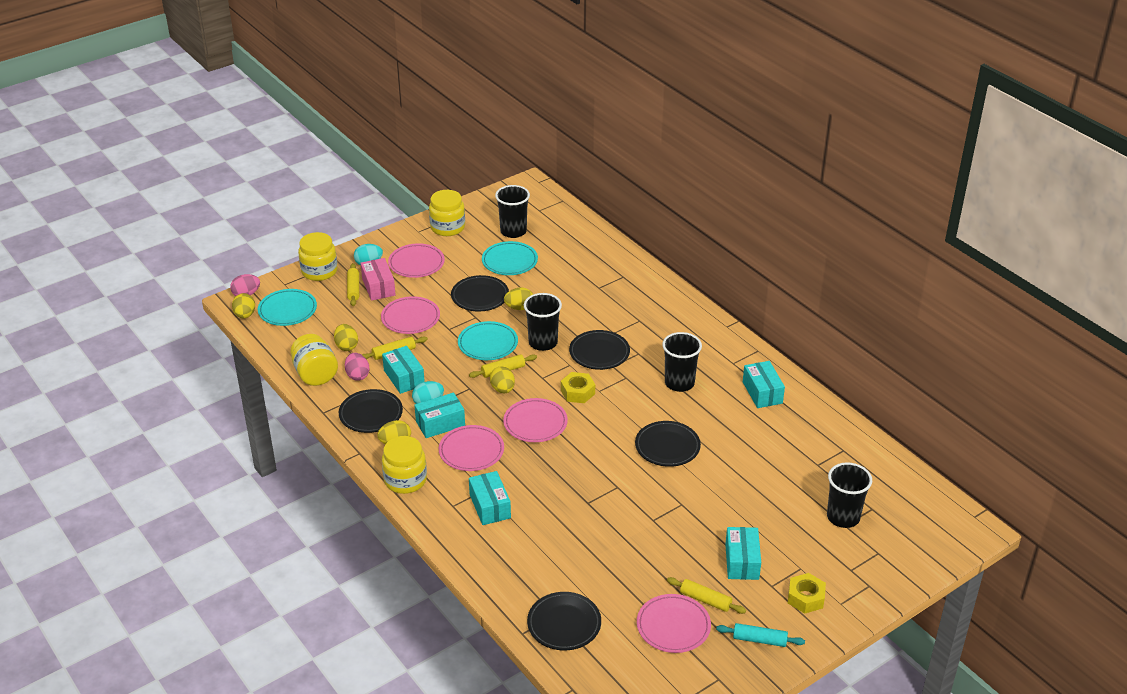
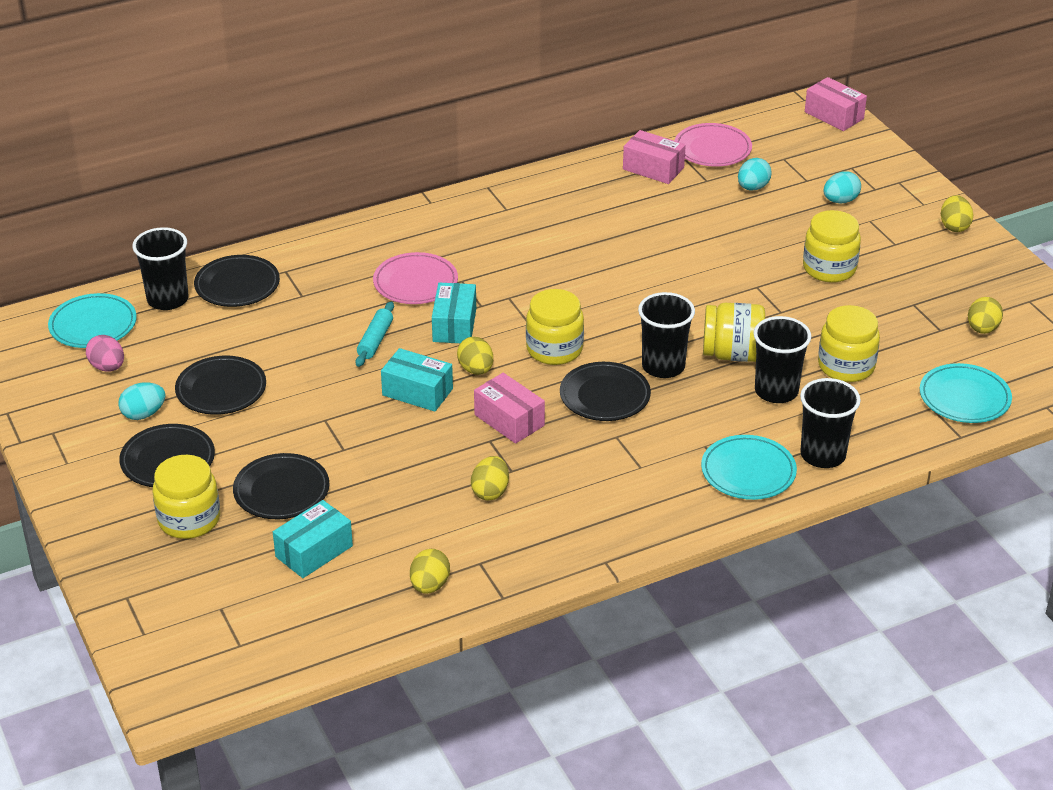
pink box: 1 -> 3
pink egg: 2 -> 1
pink plate: 5 -> 2
turquoise box: 5 -> 3
turquoise egg: 2 -> 3
yellow jar: 4 -> 5
yellow nut: 2 -> 0
yellow rolling pin: 4 -> 0

